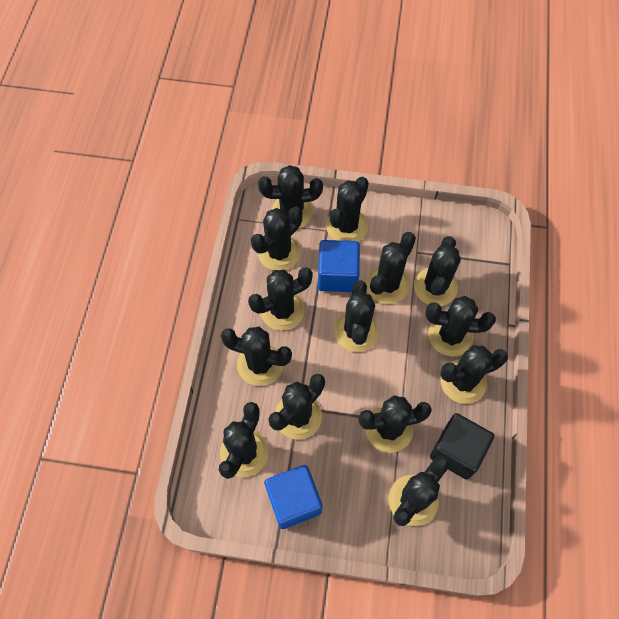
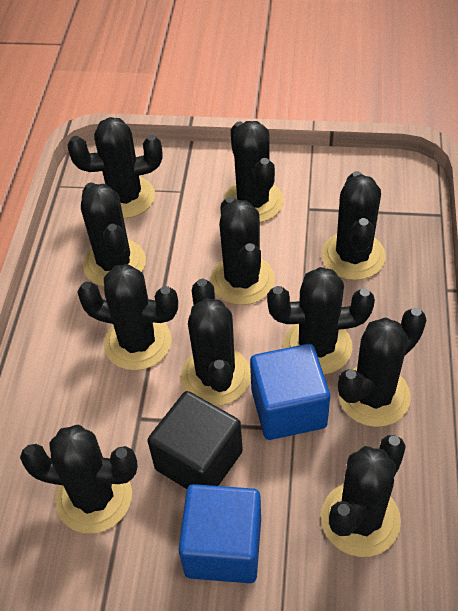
black cactus: 14 -> 11

